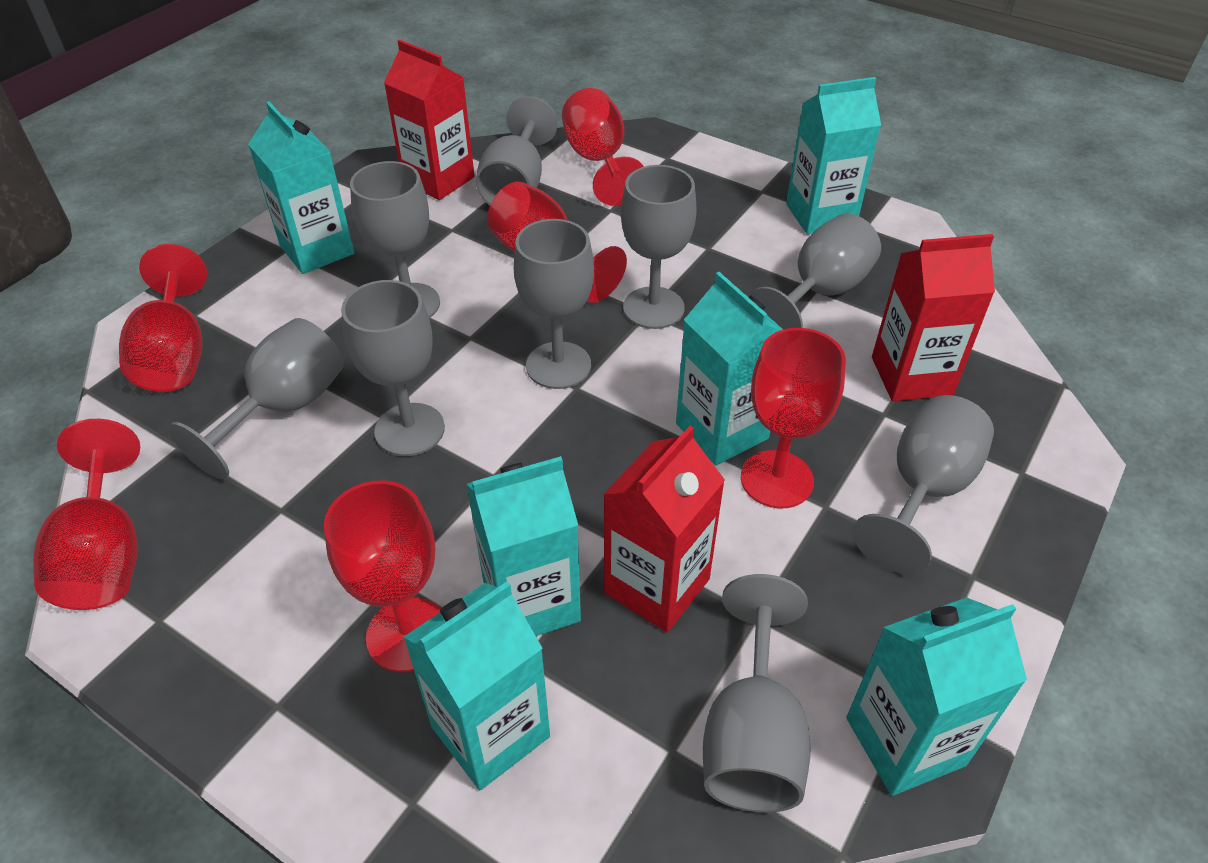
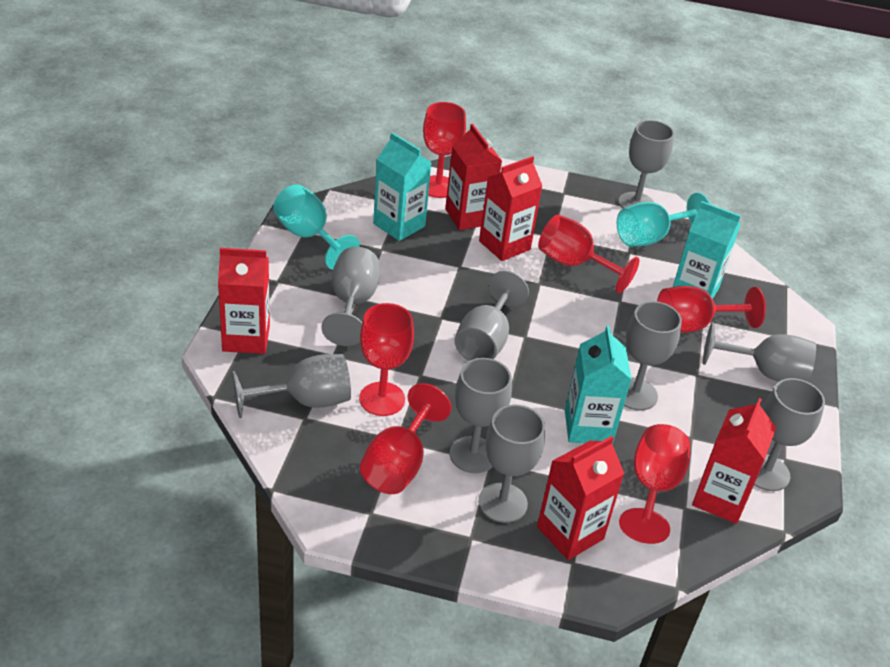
red carton: 3 -> 5
turquoise carton: 6 -> 3
turquoise goblet: 0 -> 2

